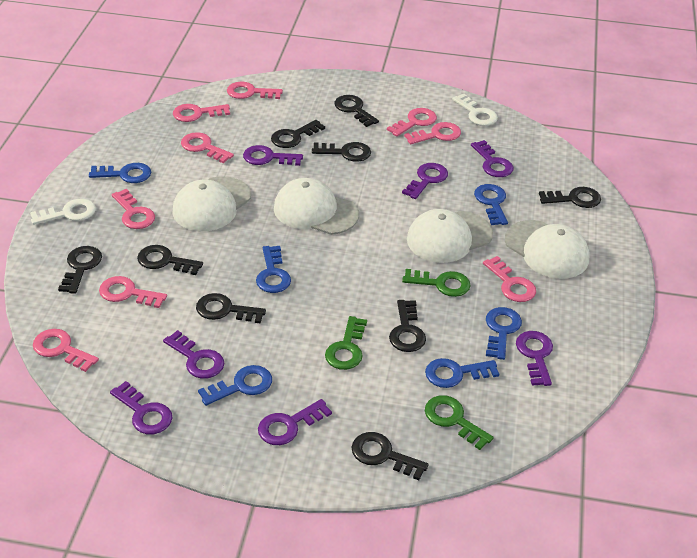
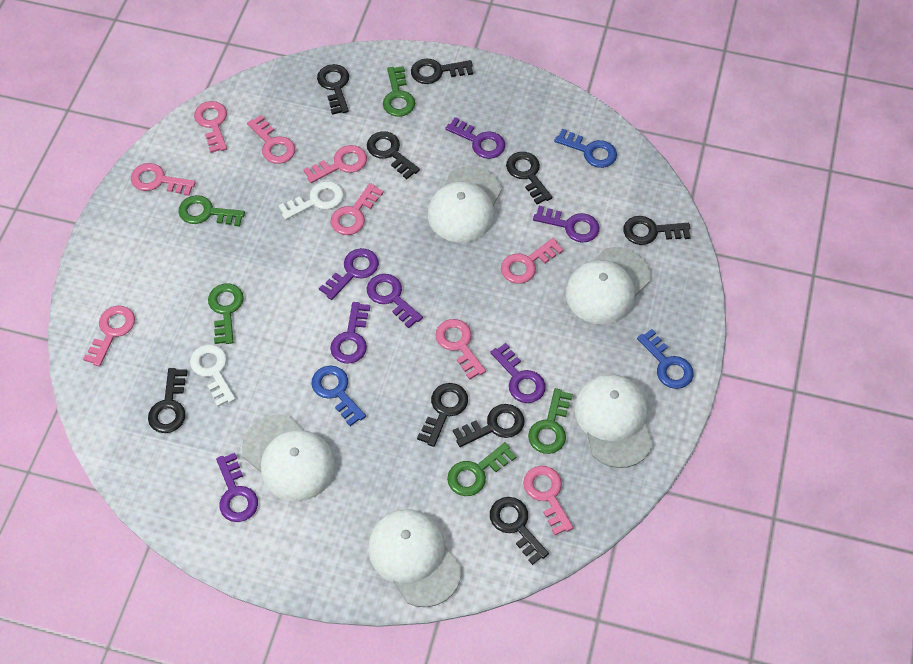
blue key: 6 -> 3
green key: 3 -> 5
white cap: 4 -> 5

